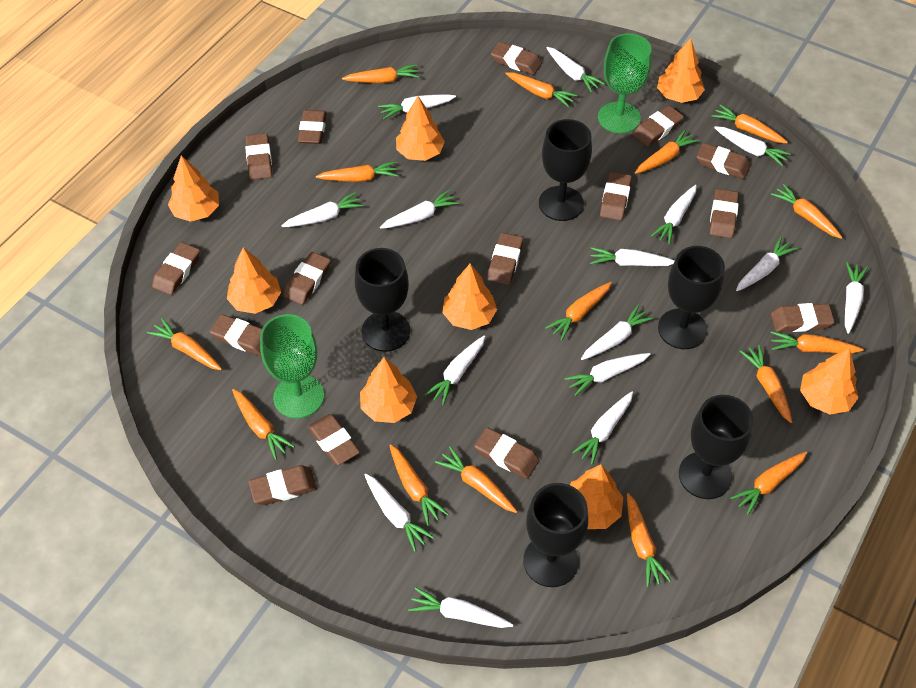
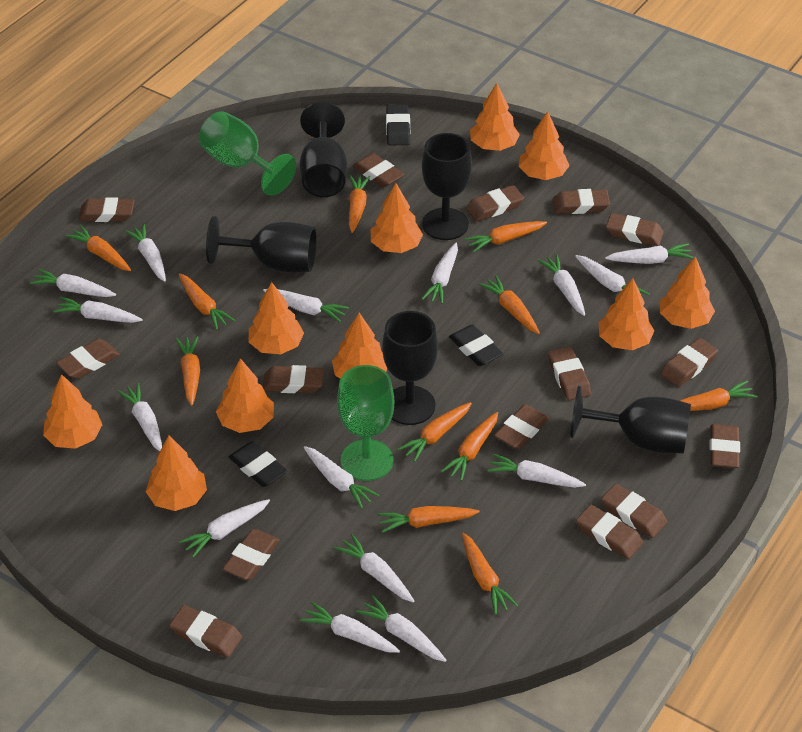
black eraser: 0 -> 3
orange carrot: 15 -> 11
orange tree: 8 -> 10

